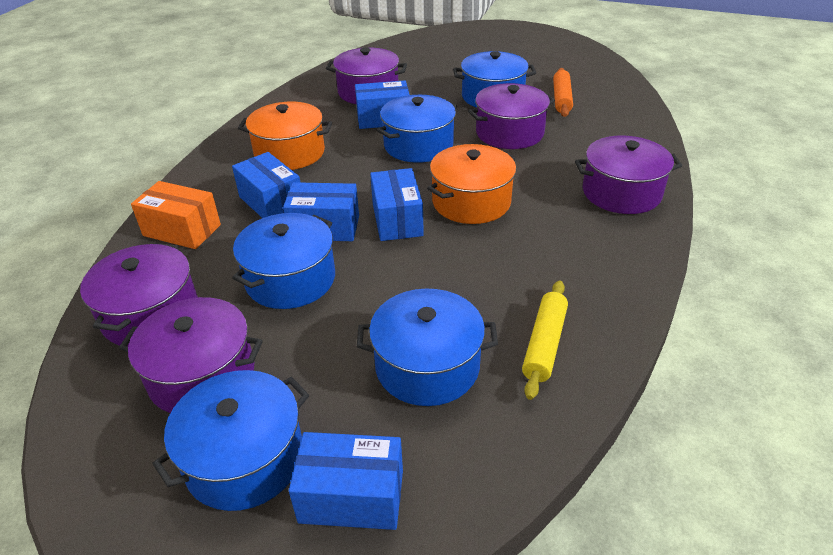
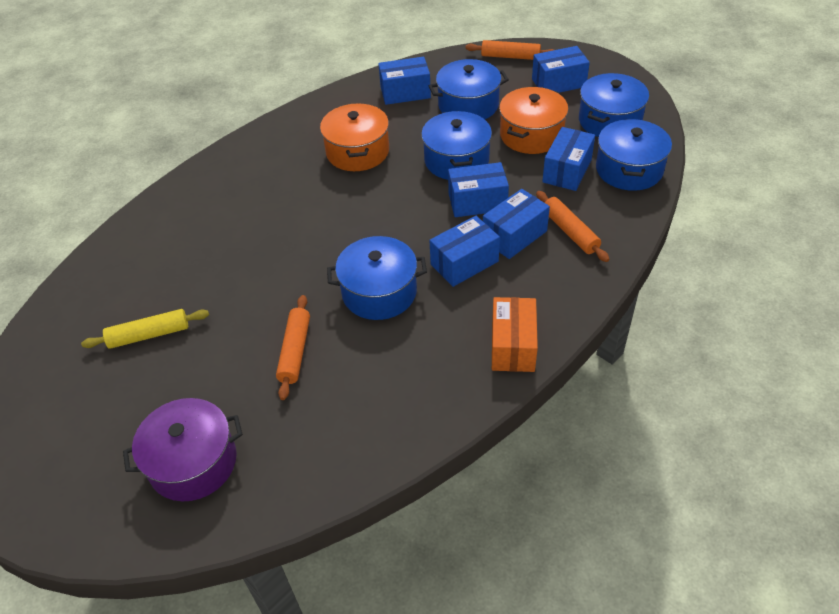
blue box: 5 -> 6
orange rolling pin: 1 -> 3
purple pot: 5 -> 1

